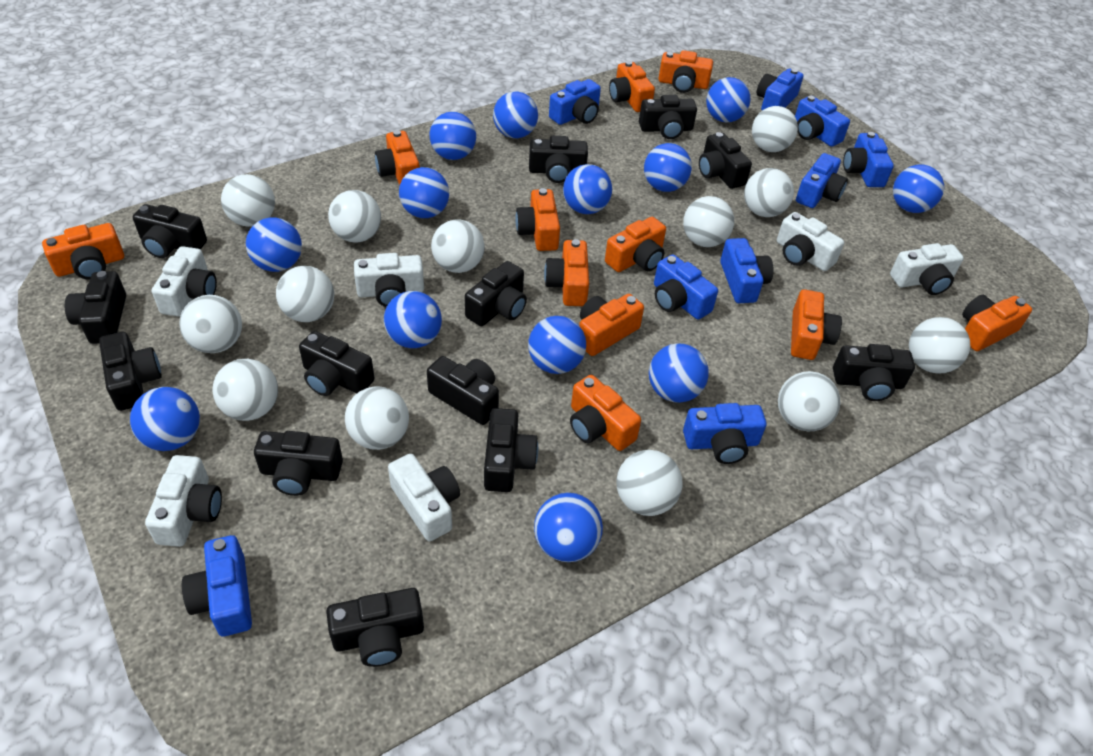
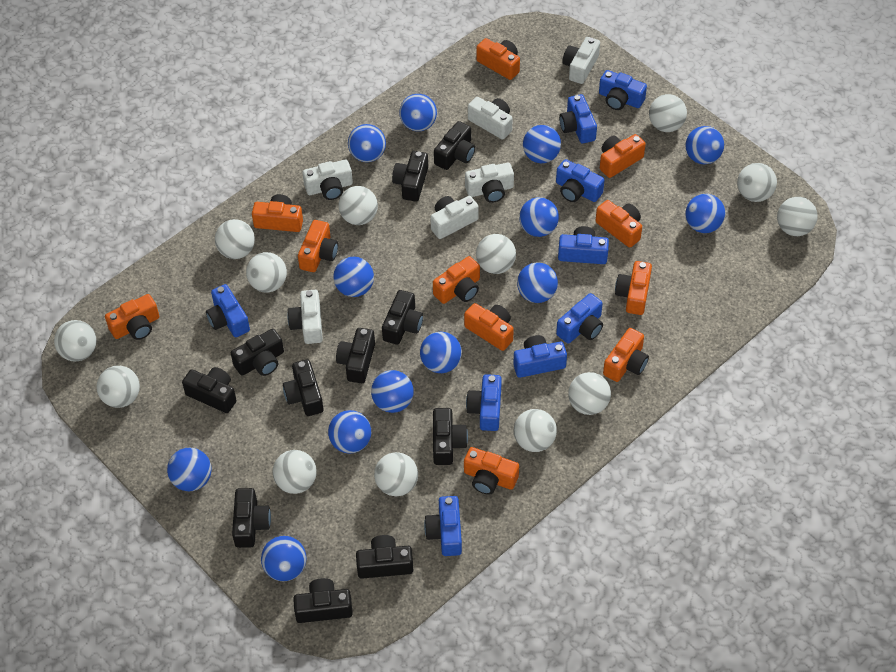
black camera: 13 -> 11

